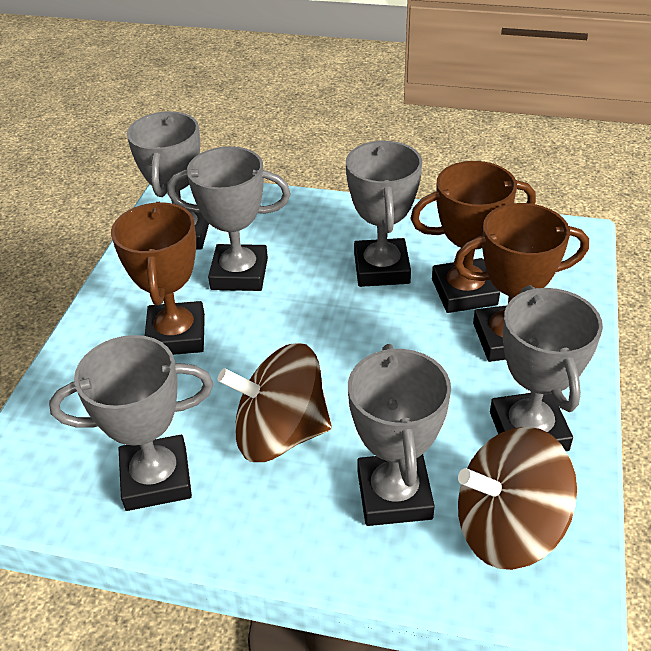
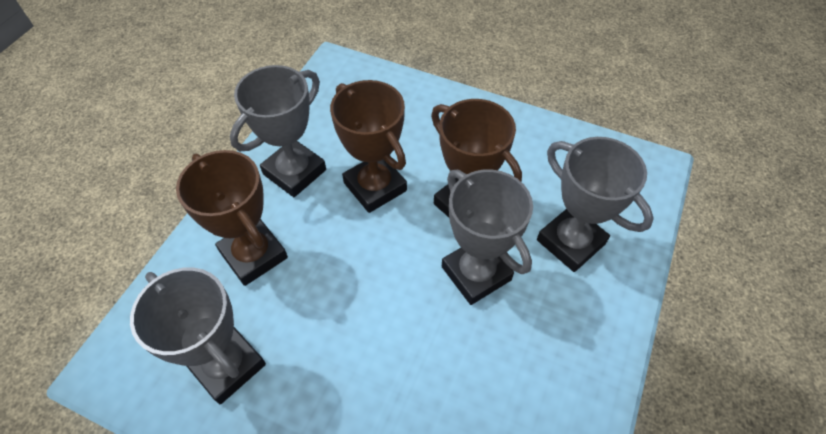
brown spinning top: 2 -> 0
grey trophy: 6 -> 4

